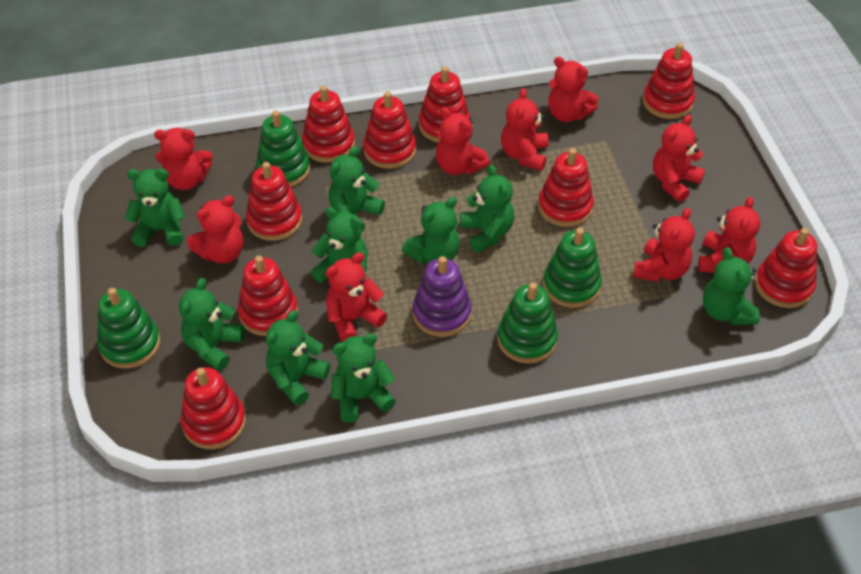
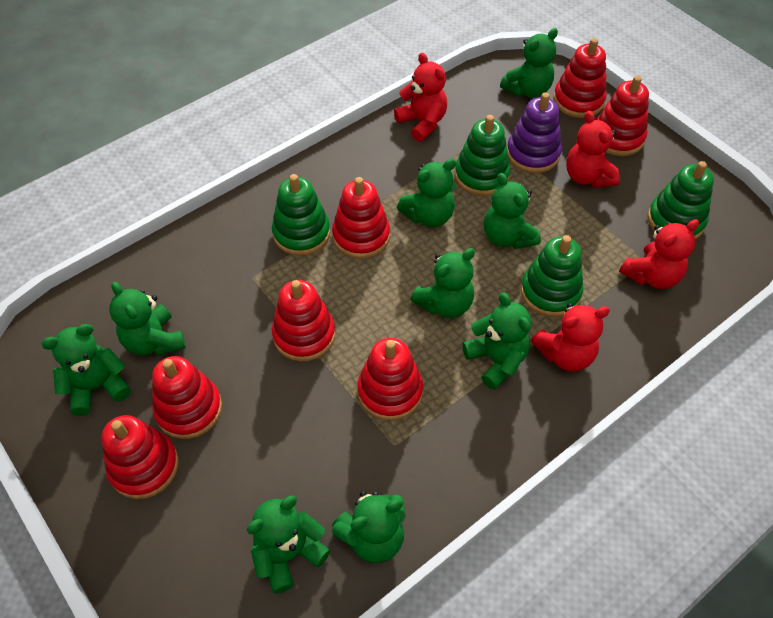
red stacking toy: 9 -> 7
red teddy bear: 9 -> 4

